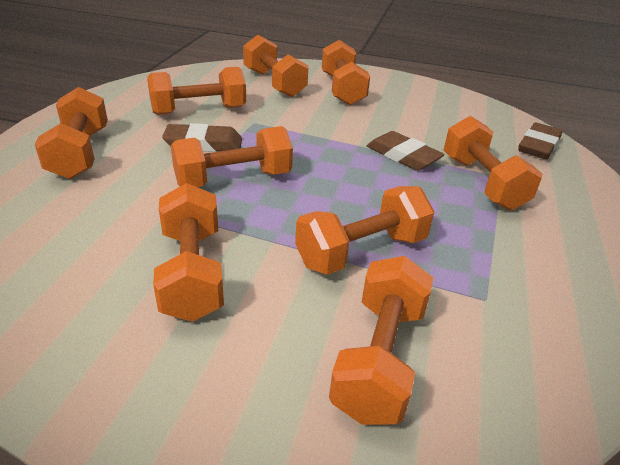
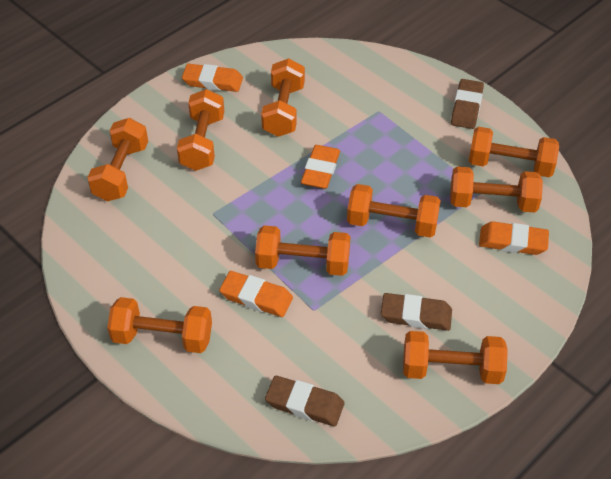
orange eraser: 0 -> 4

